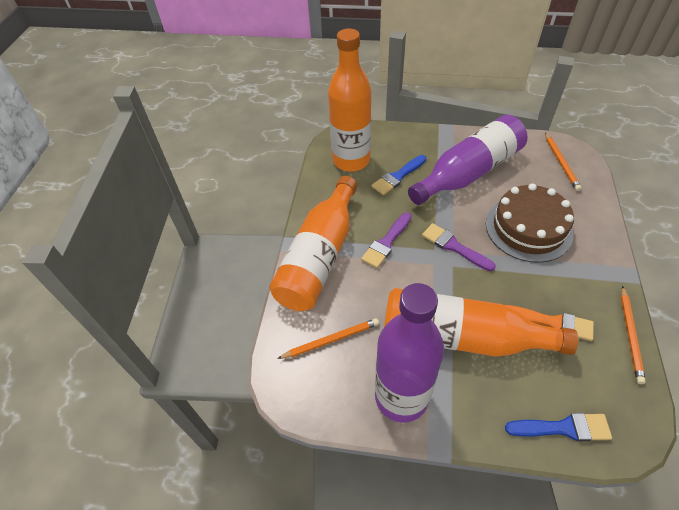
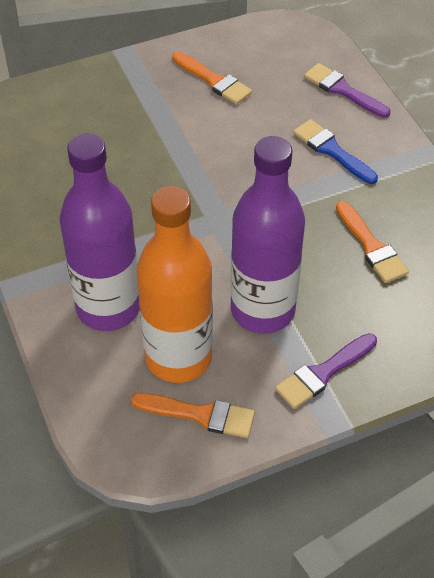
blue brush: 2 -> 1
brown cake: 1 -> 0
orange bottle: 3 -> 1
orange brush: 1 -> 3
orange pencil: 3 -> 0

